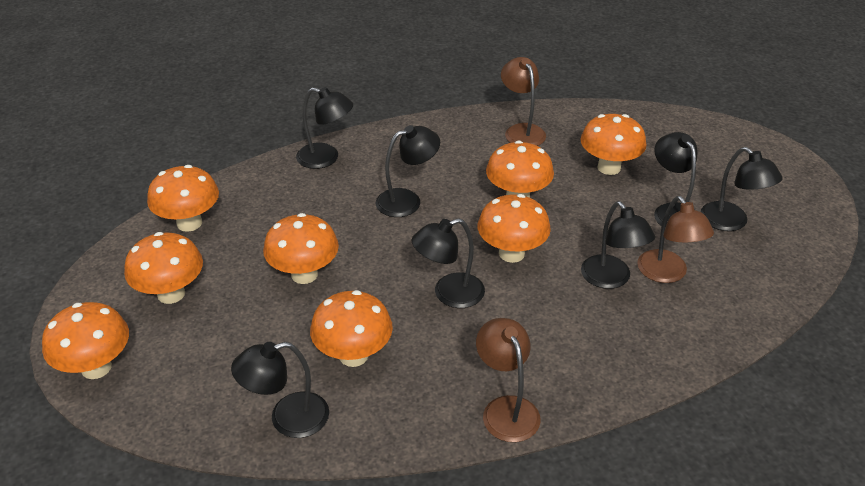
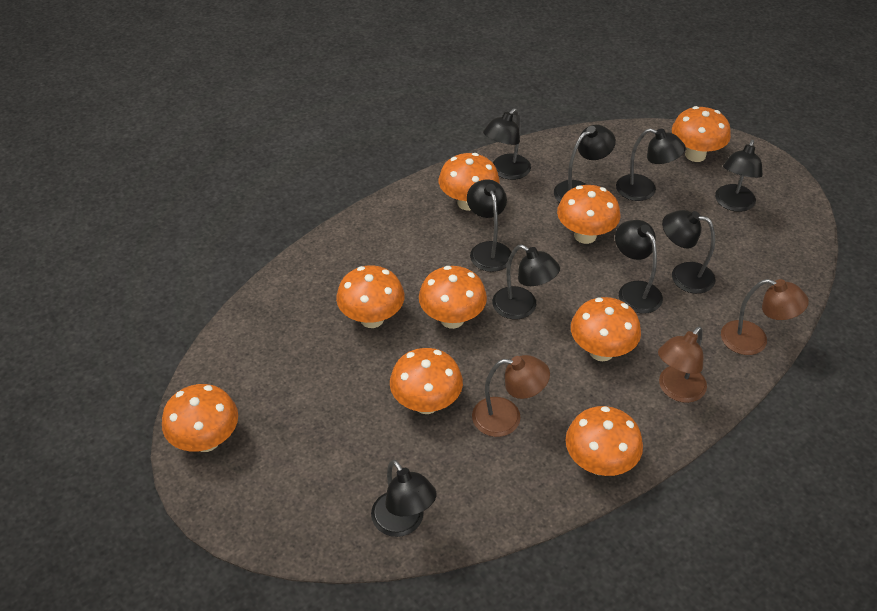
black lamp: 7 -> 9
orange mushroom: 8 -> 9

